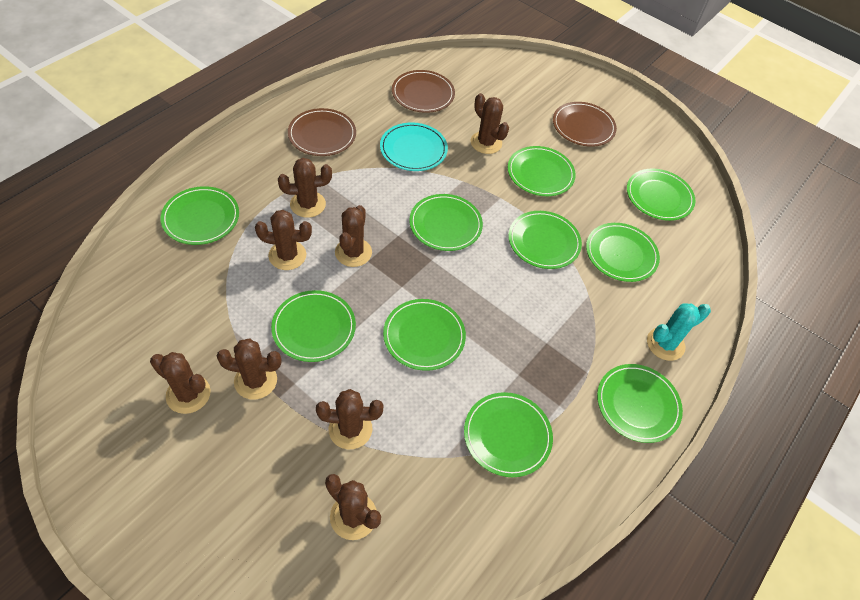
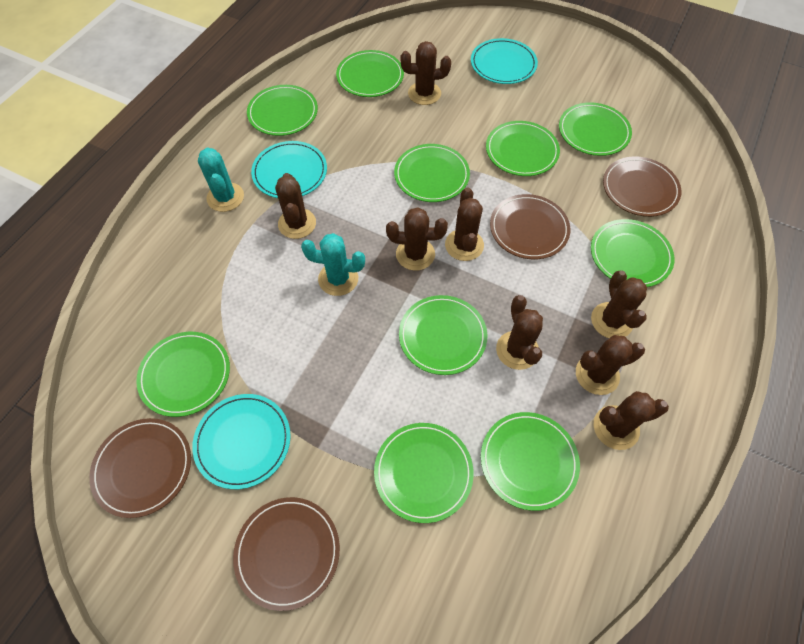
brown plate: 3 -> 4
turquoise cactus: 1 -> 2
turquoise plate: 1 -> 3

